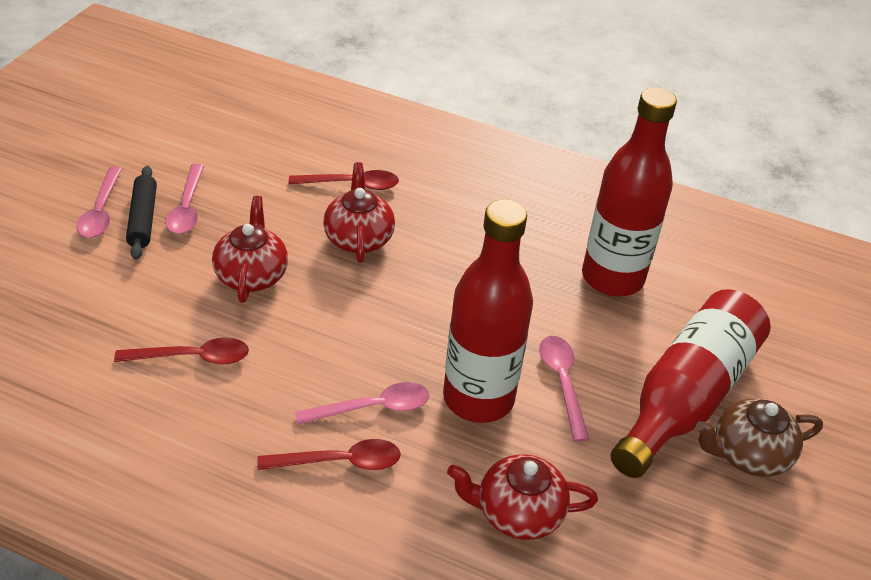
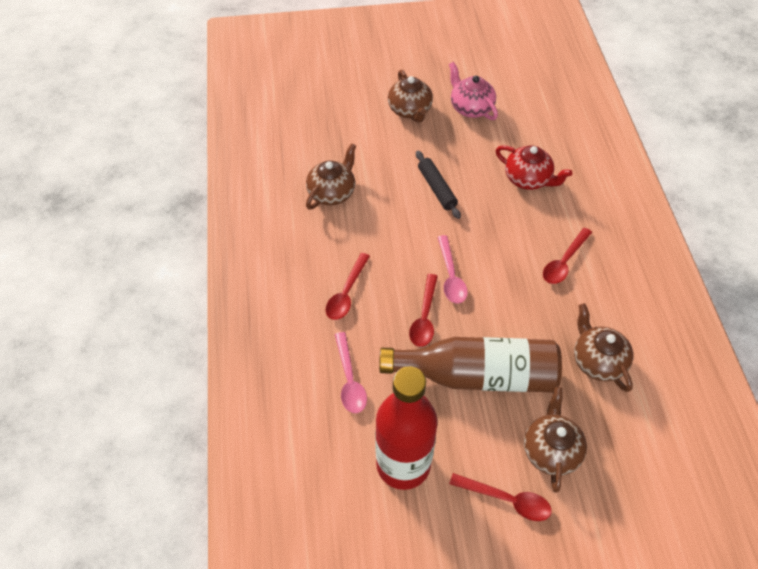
brown bottle: 0 -> 1
brown teapot: 1 -> 4
pink spoon: 4 -> 2
pink teapot: 0 -> 1
red bottle: 3 -> 1
red spoon: 3 -> 4
red teapot: 3 -> 1

